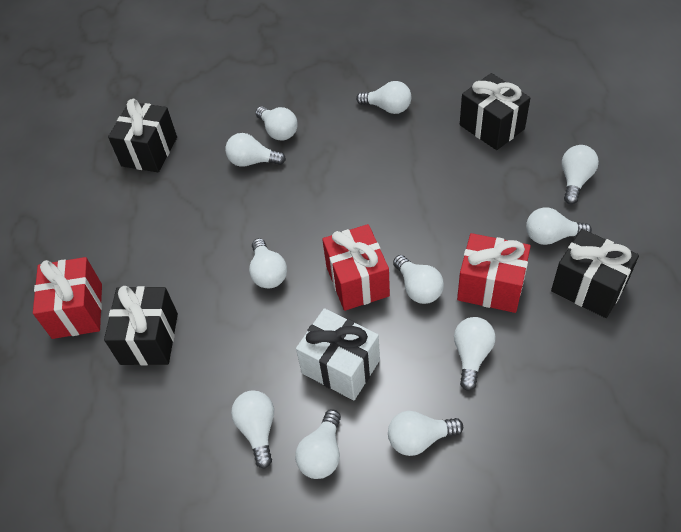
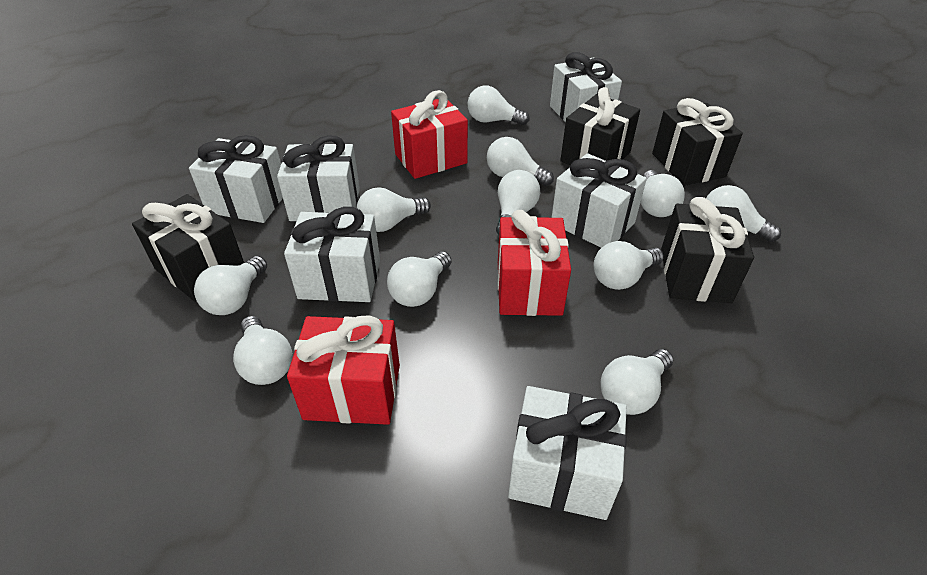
white gift: 1 -> 6

